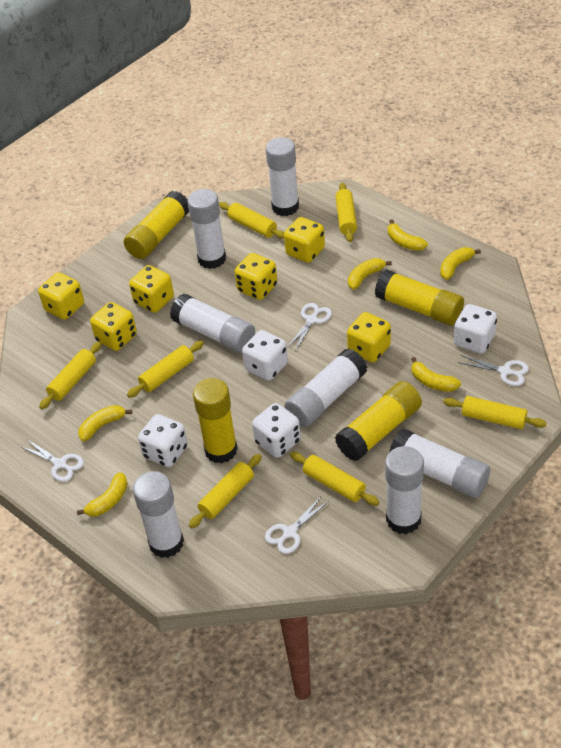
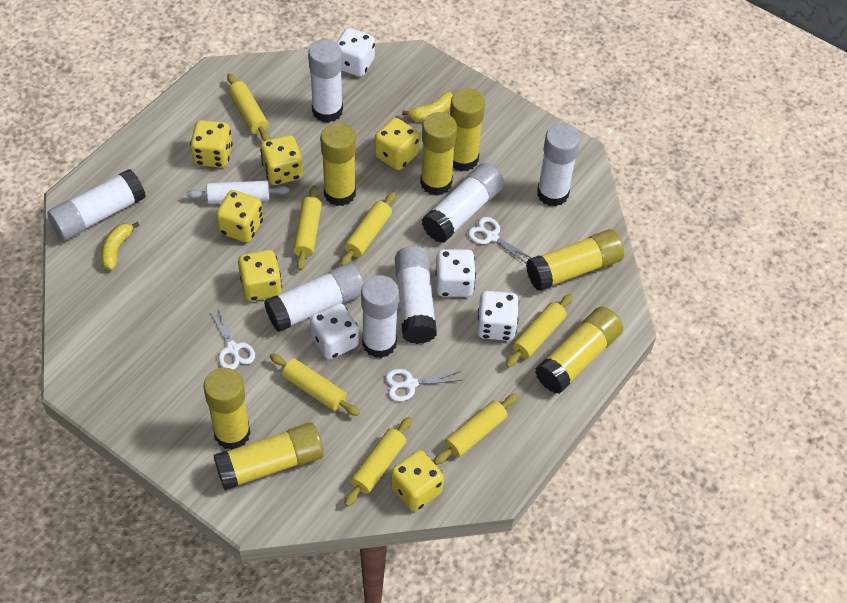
white rolling pin: 0 -> 1
white scissors: 4 -> 3
yellow banana: 6 -> 2
yellow glue stick: 4 -> 7

